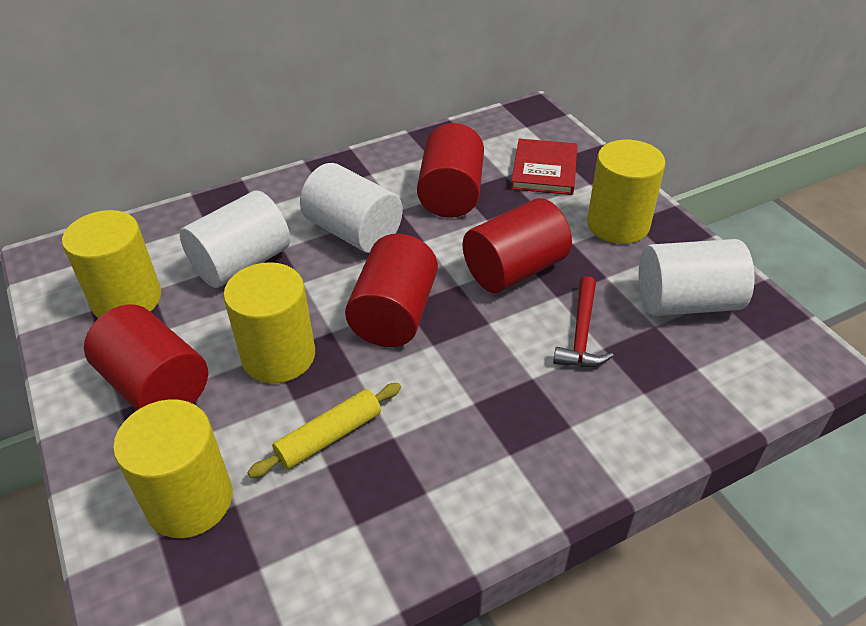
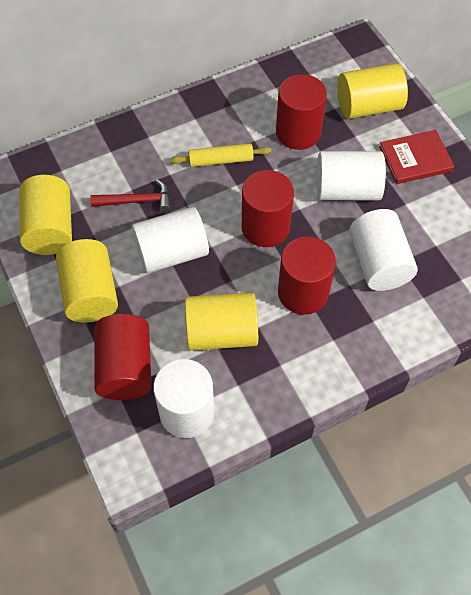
white cylinder: 3 -> 4

